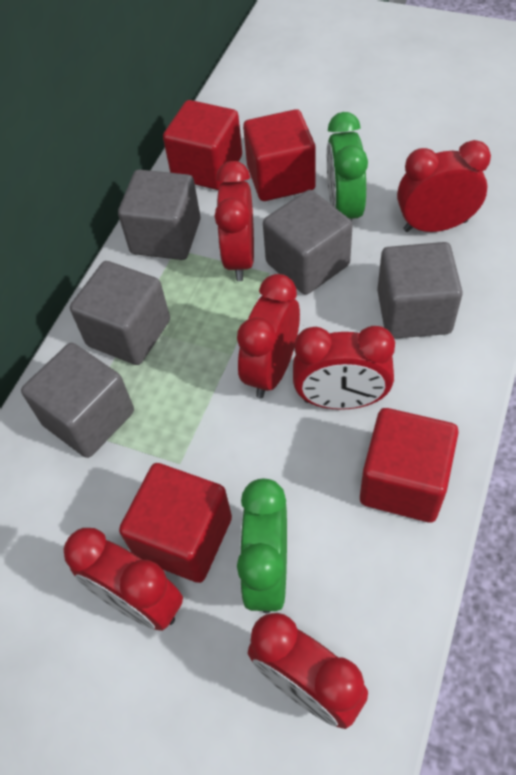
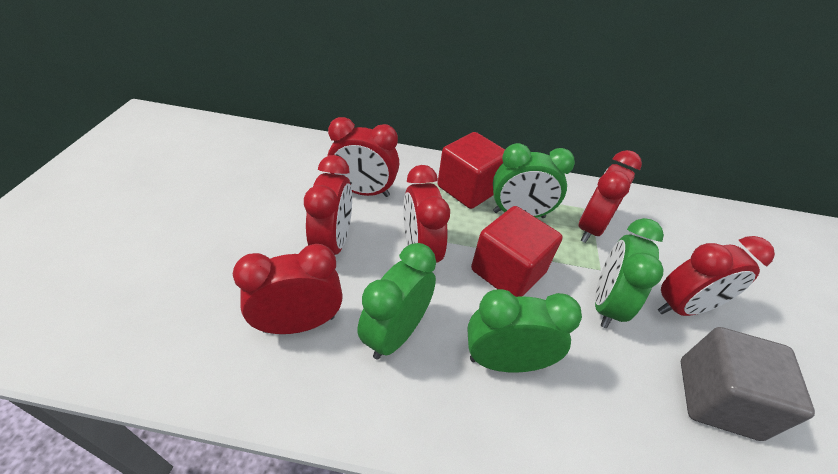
green clock: 2 -> 4
grey cube: 5 -> 1
red cube: 4 -> 2

